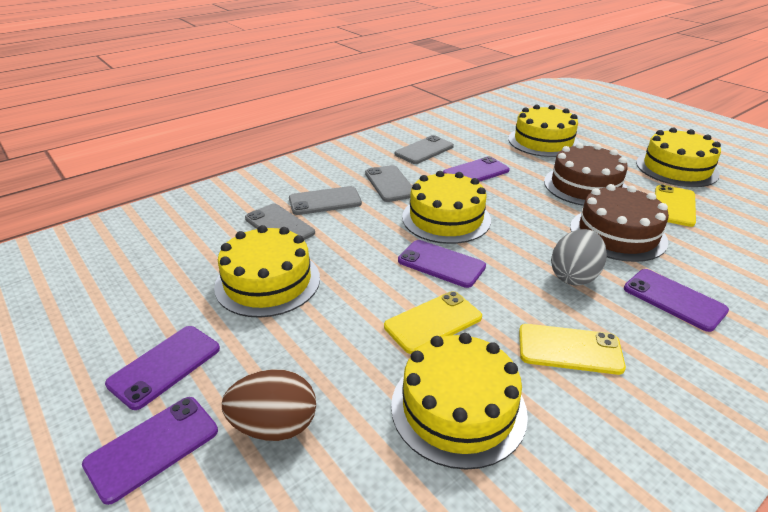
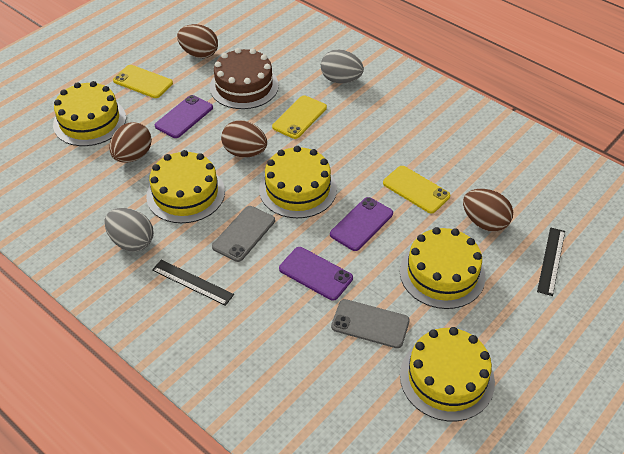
black ruler: 0 -> 2
brown cake: 2 -> 1
brown egg: 1 -> 4
grey egg: 1 -> 2
grey phone: 4 -> 2
purple phone: 5 -> 3

